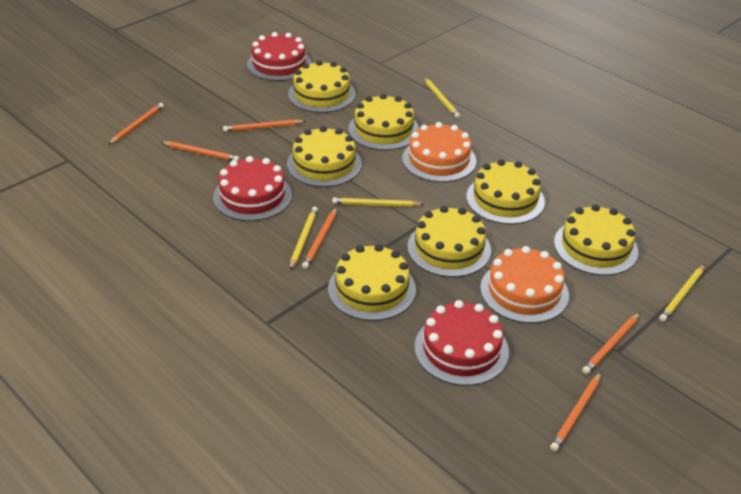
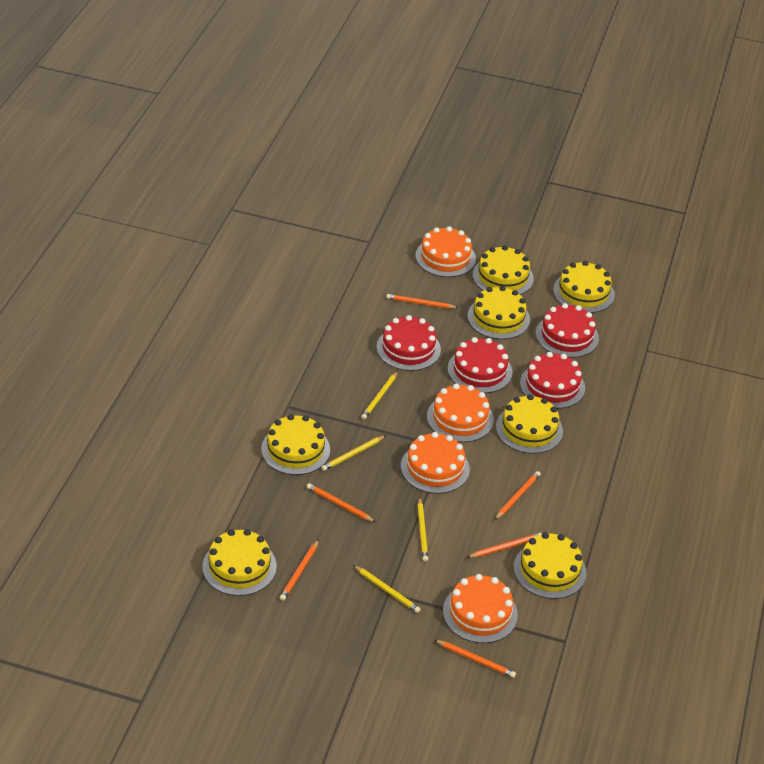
orange cake: 2 -> 4
red cake: 3 -> 4

